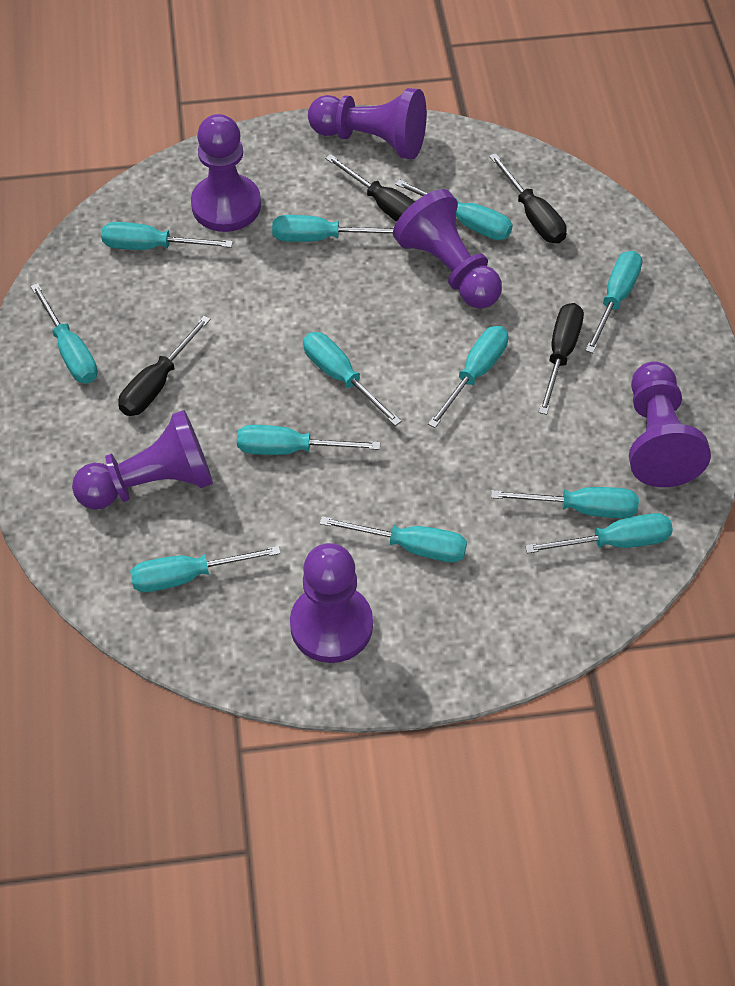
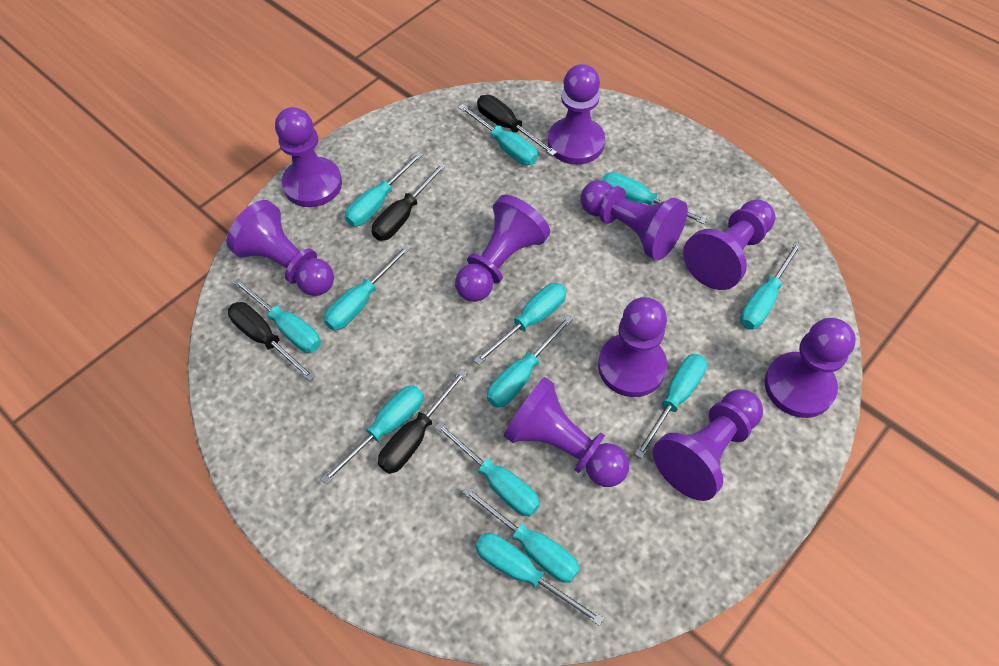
purple pawn: 6 -> 10
turquoise screwdriver: 12 -> 13

